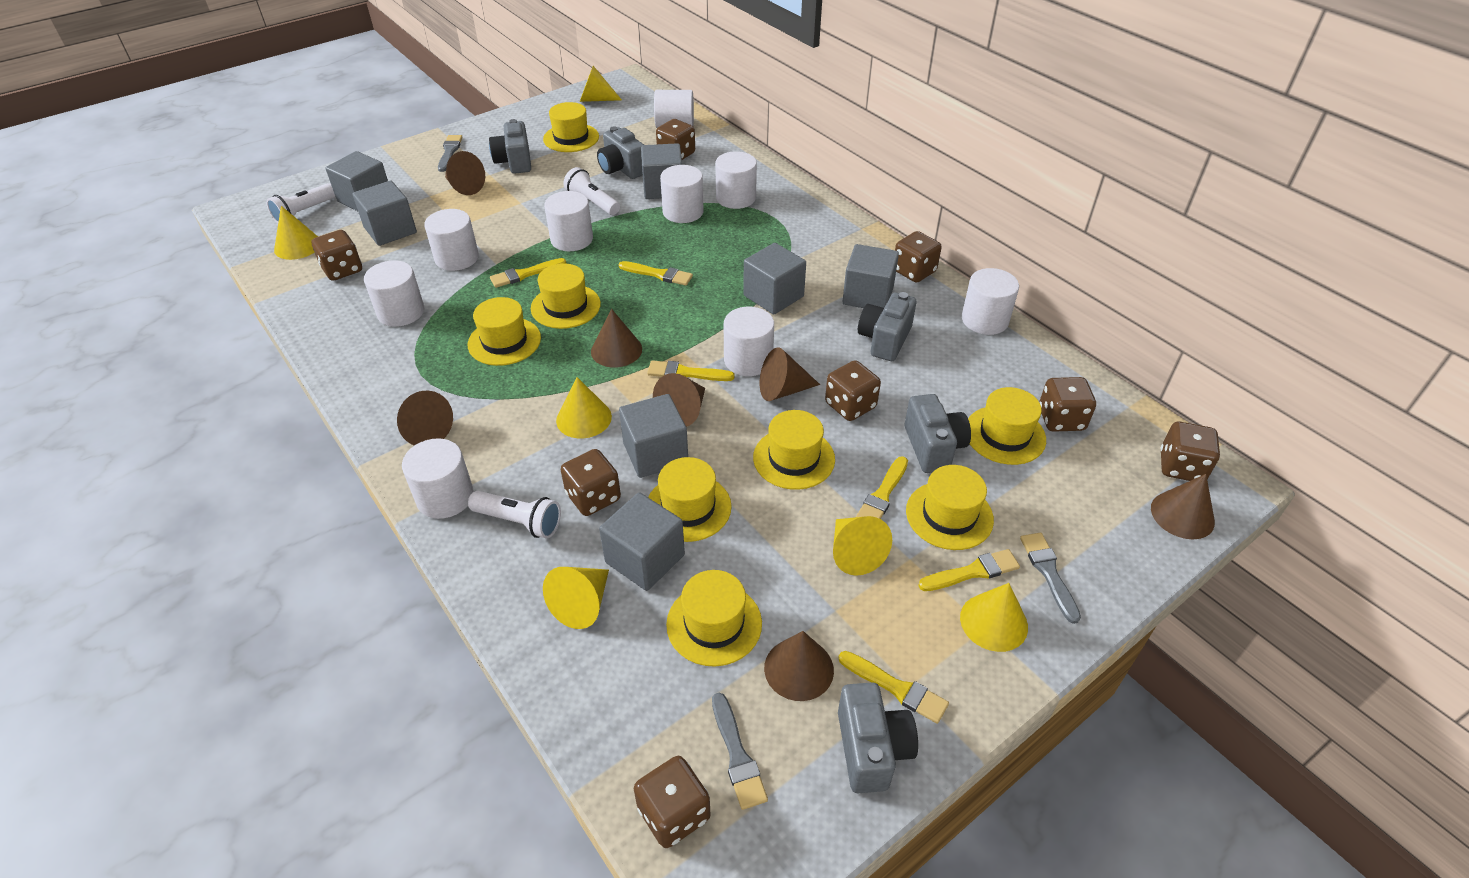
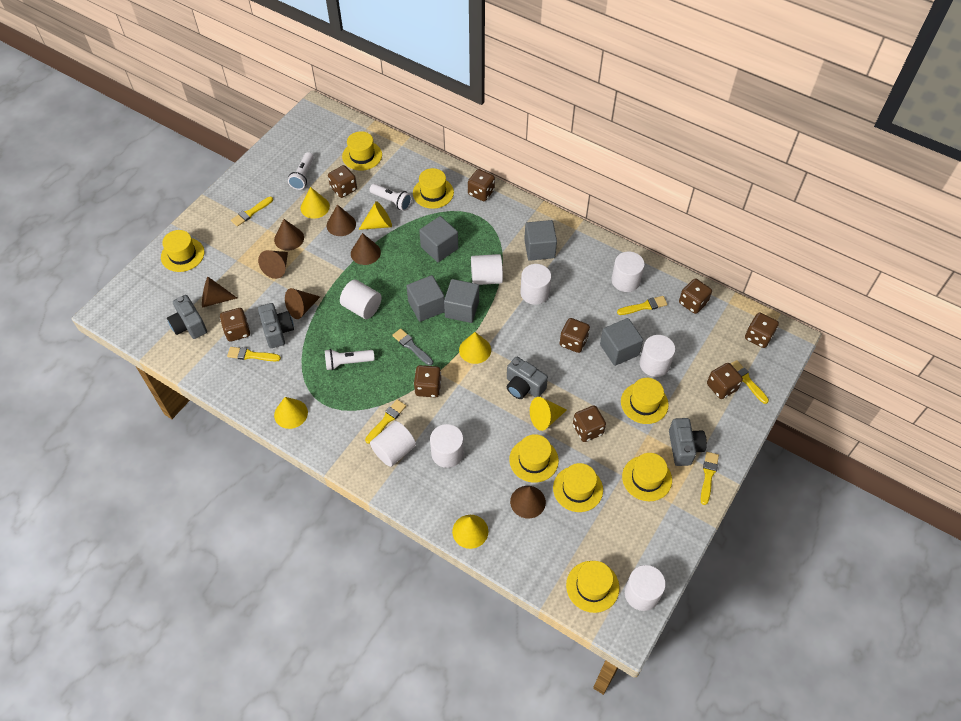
brown dice: 8 -> 9
grey brush: 3 -> 1
grey camera: 5 -> 4
grey cube: 7 -> 5
white cylinder: 9 -> 8

